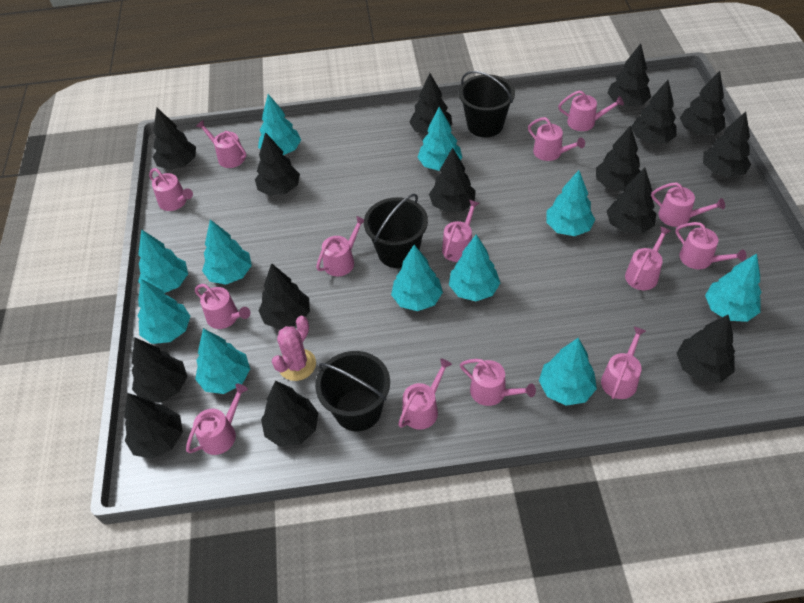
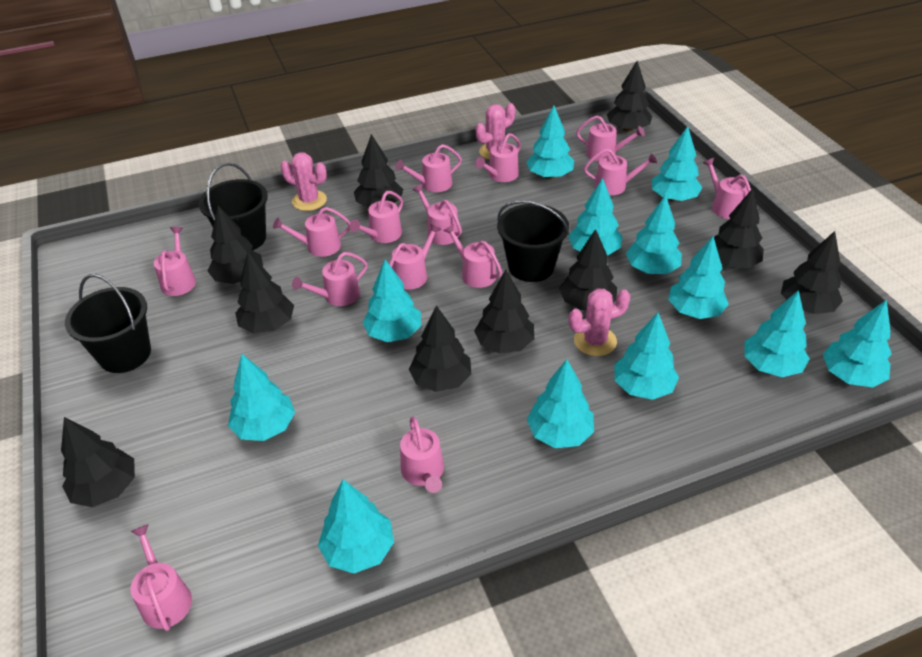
black tree: 15 -> 10
pink cactus: 1 -> 3
turquoise tree: 11 -> 12

